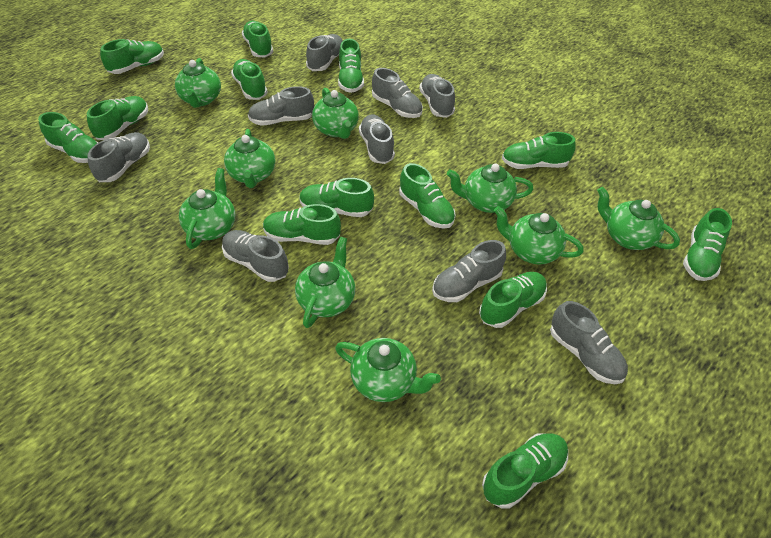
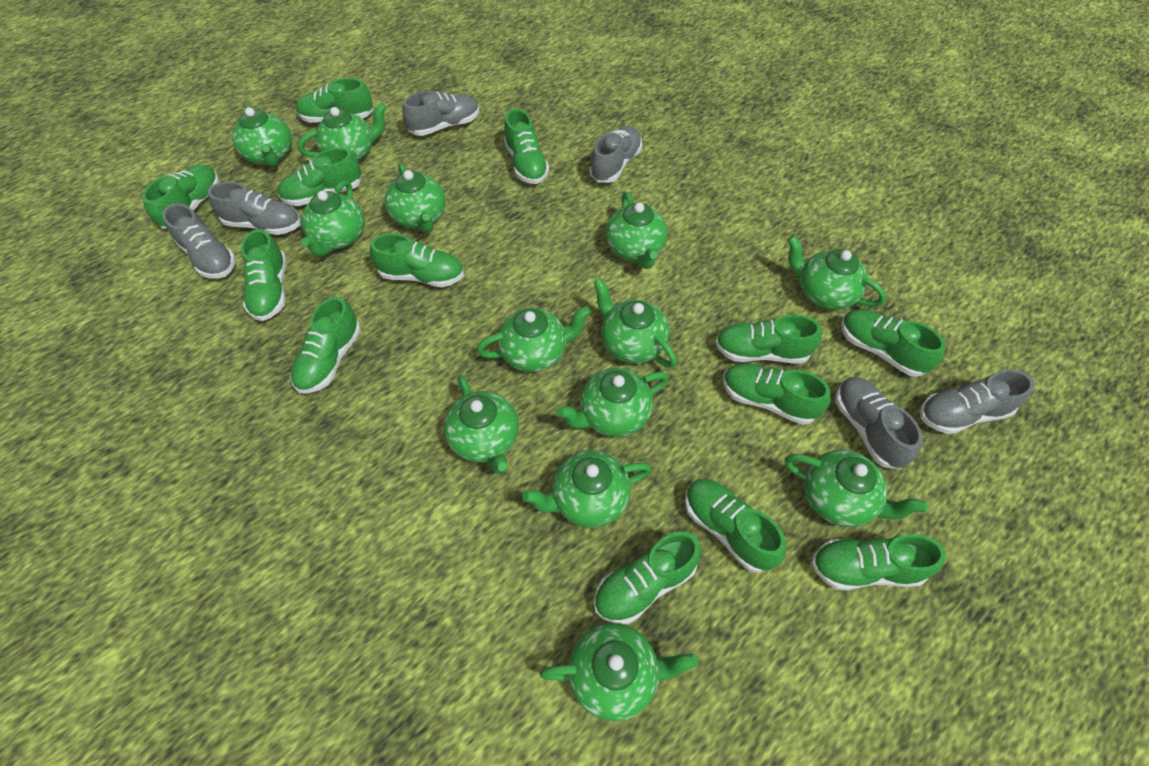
green teapot: 9 -> 13
grey shoe: 9 -> 6

